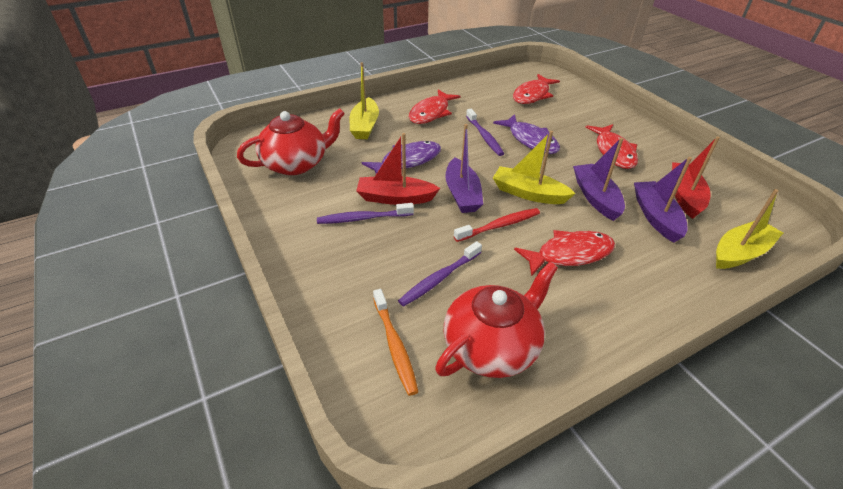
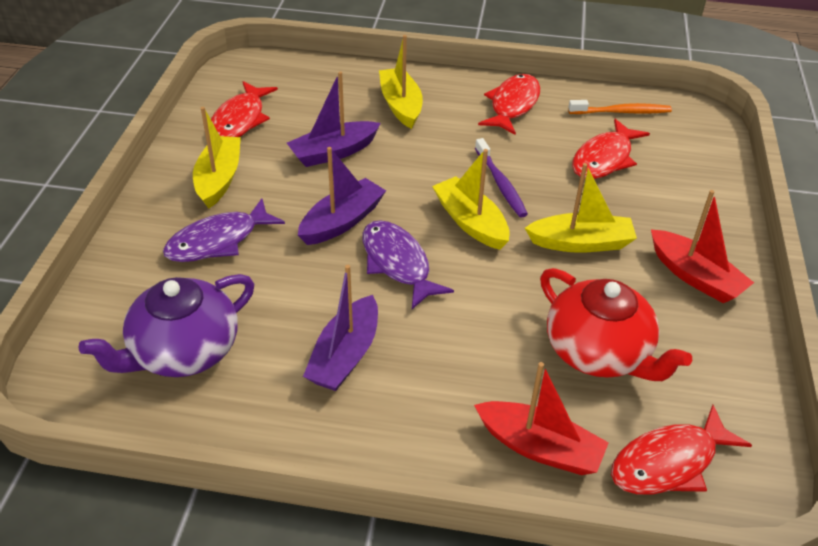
purple teapot: 0 -> 1
purple toothbrush: 3 -> 1
red teapot: 2 -> 1
red toothbrush: 1 -> 0
yellow boat: 3 -> 4

